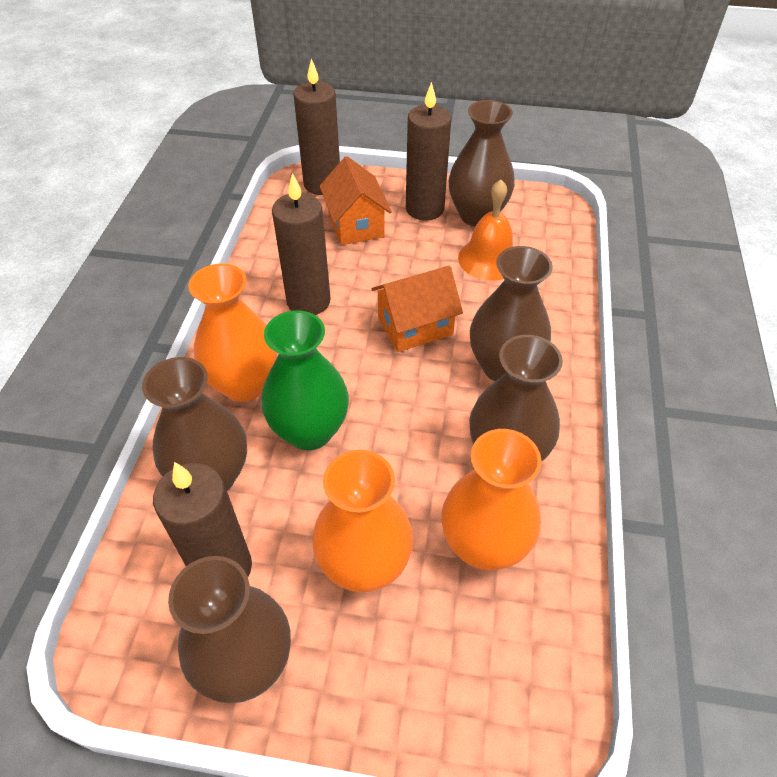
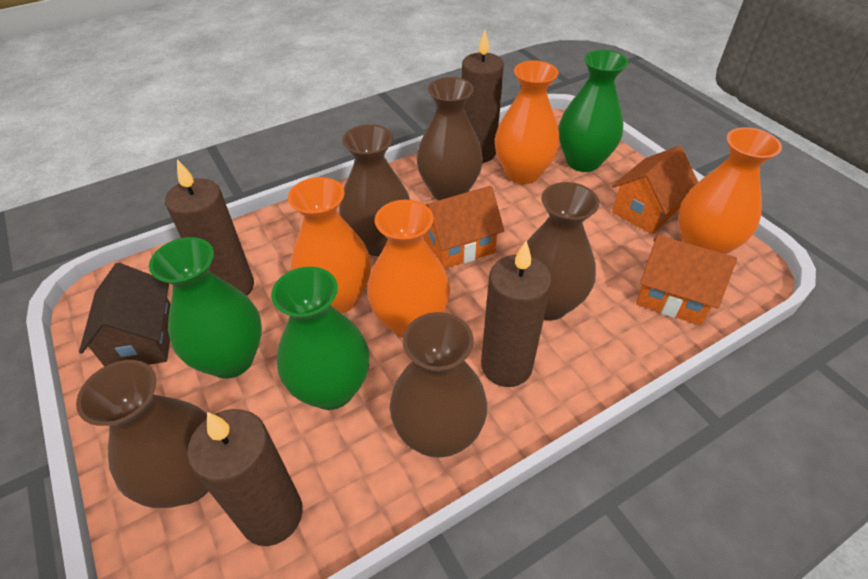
brown house: 0 -> 1
green vase: 1 -> 3
orange bell: 1 -> 0
orange house: 2 -> 3
orange vase: 3 -> 4

